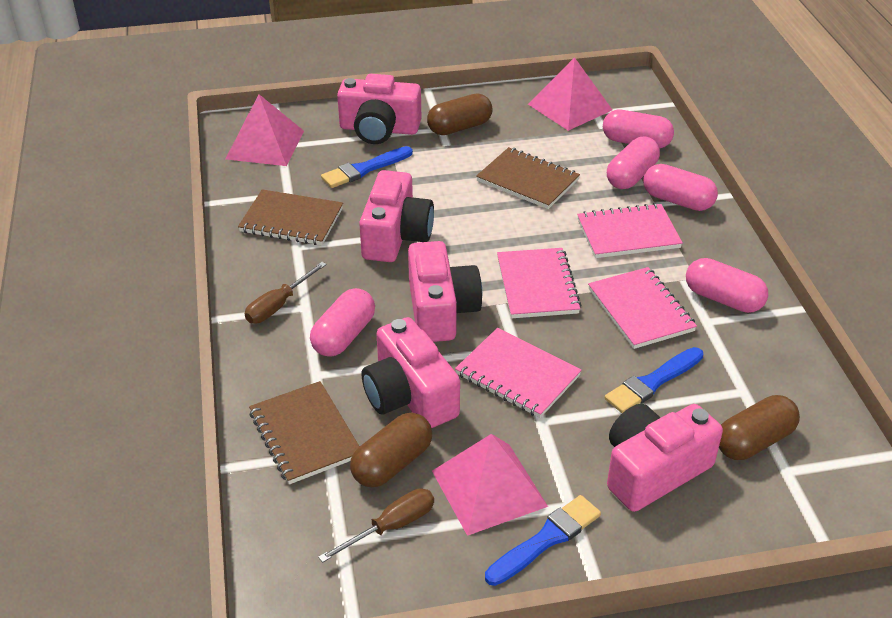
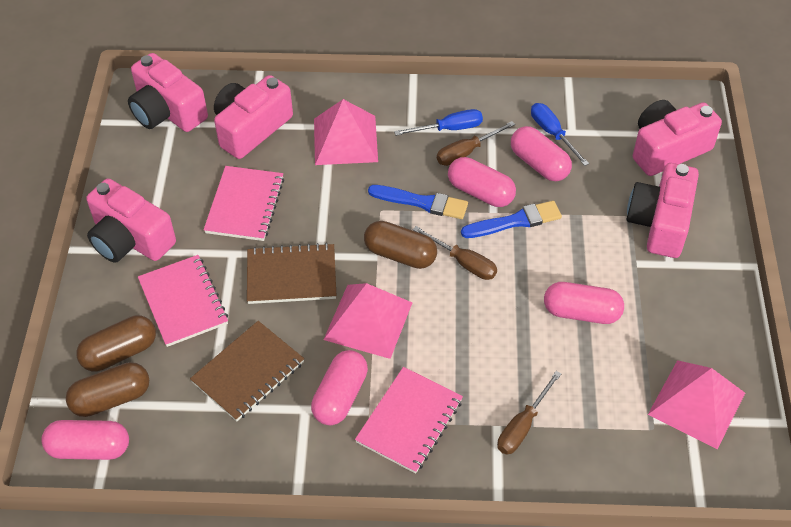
blue brush: 3 -> 2
blue screwdriver: 0 -> 2
brown notebook: 3 -> 2
brown screwdriver: 2 -> 3
pink notebook: 4 -> 3

